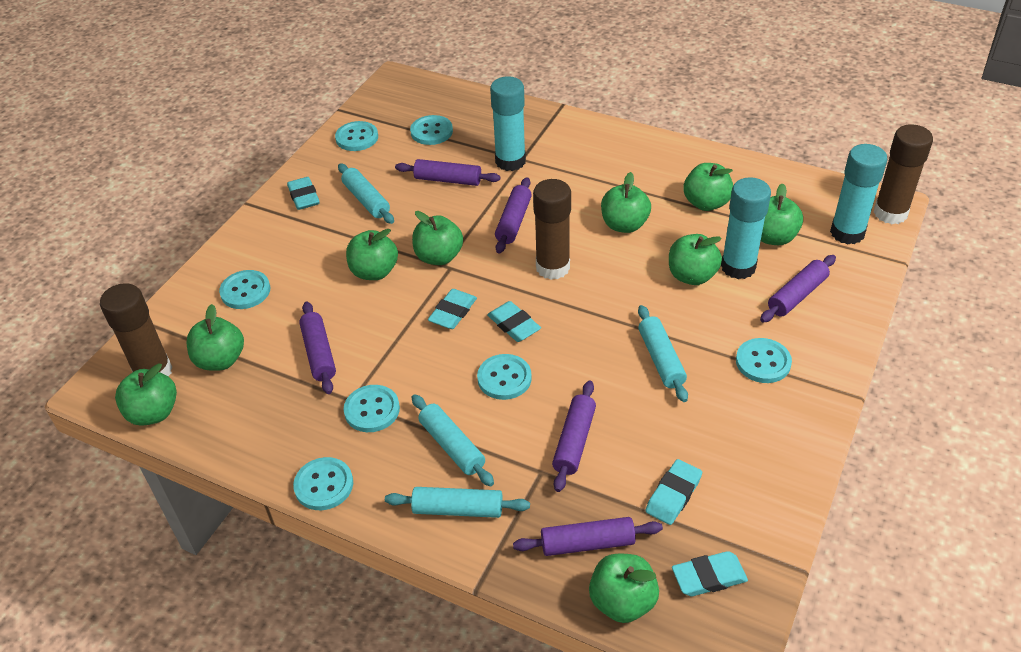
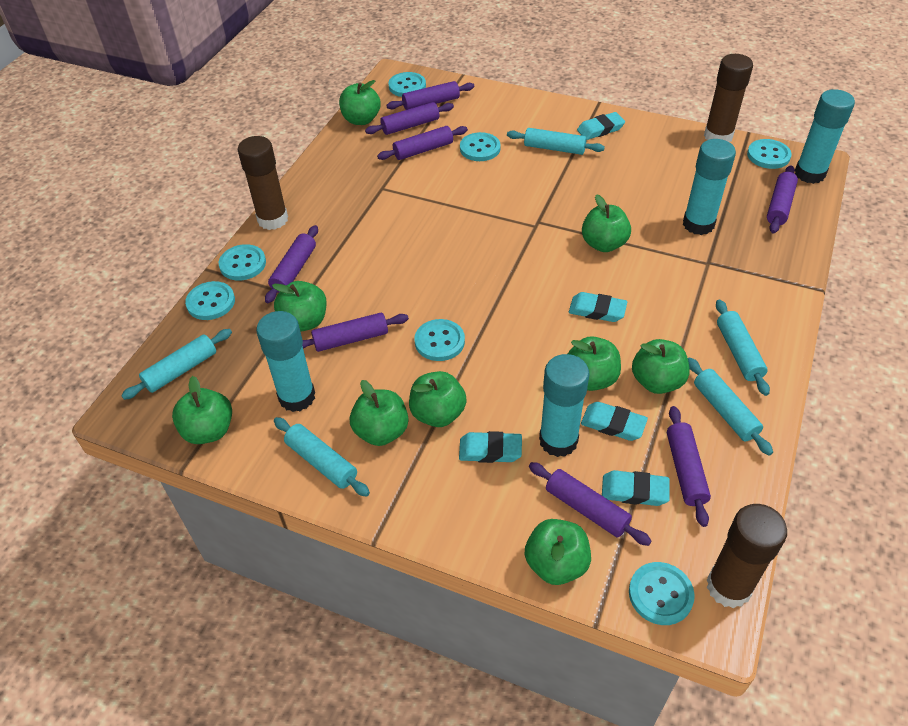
purple rolling pin: 6 -> 8
turquoise glue stick: 3 -> 4
turquoise rolling pin: 4 -> 5

